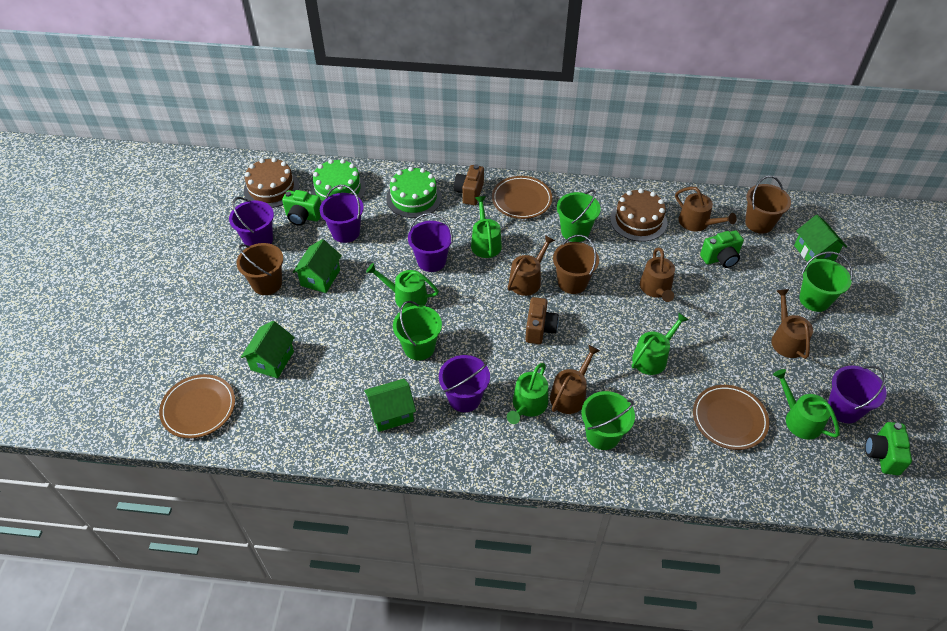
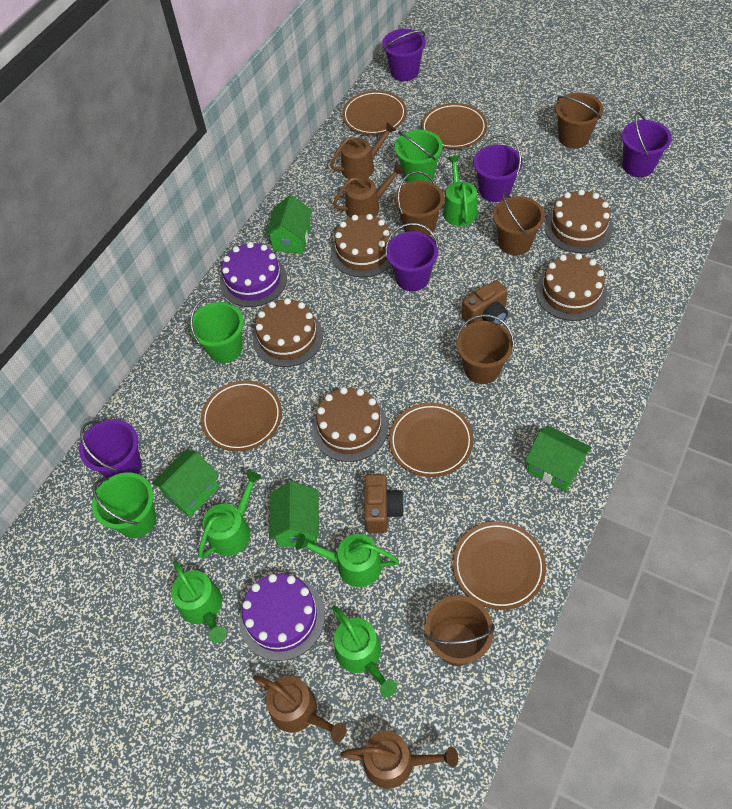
brown bucket: 3 -> 5
brown cake: 2 -> 5
brown plate: 3 -> 5
brown watering can: 5 -> 4
green bucket: 4 -> 3
green cake: 2 -> 0
green camera: 3 -> 0
purple cake: 0 -> 2

